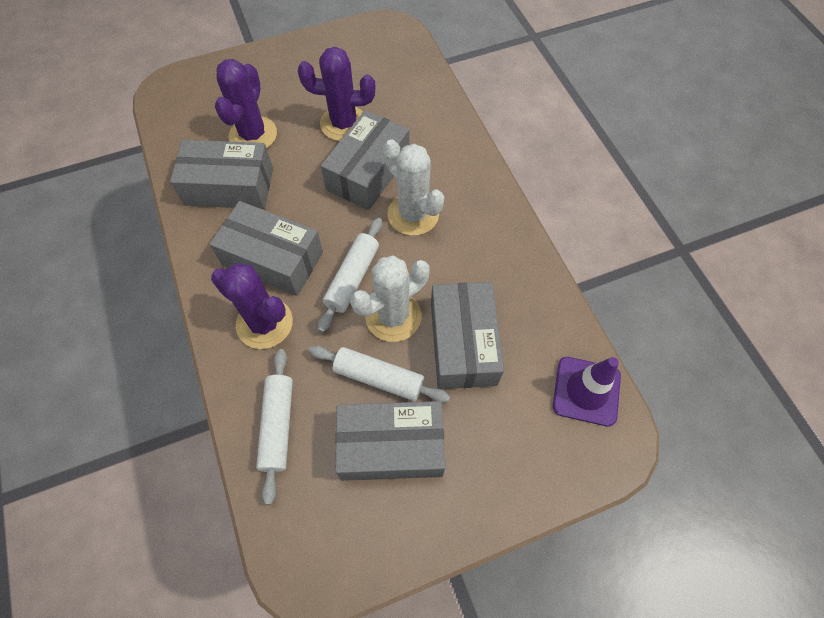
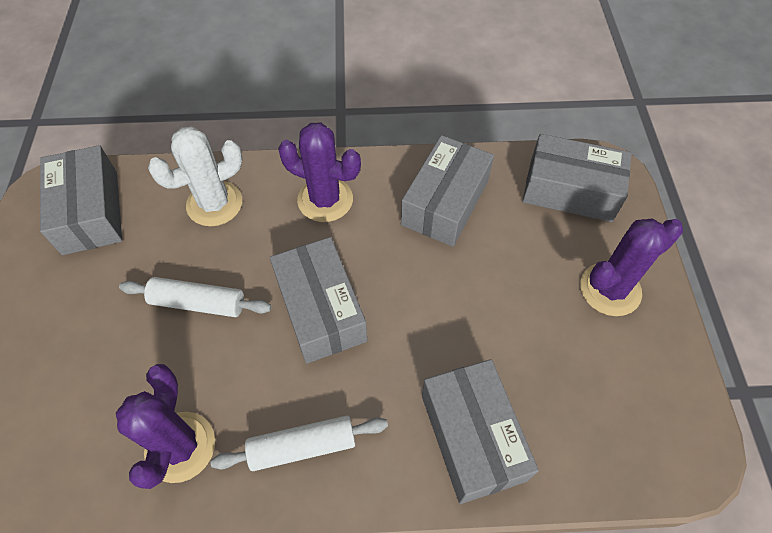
purple traffic cone: 1 -> 0
white cactus: 2 -> 1
white rolling pin: 3 -> 2

